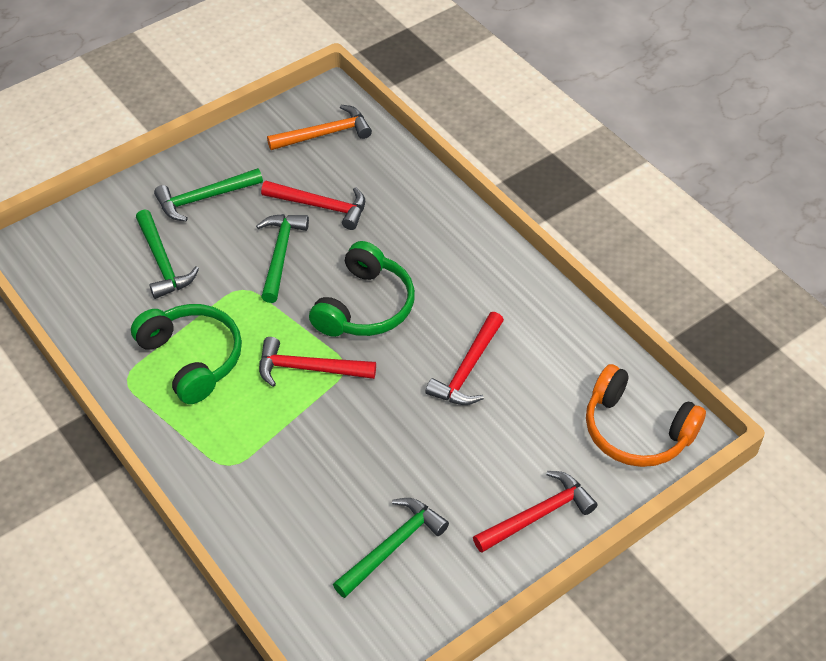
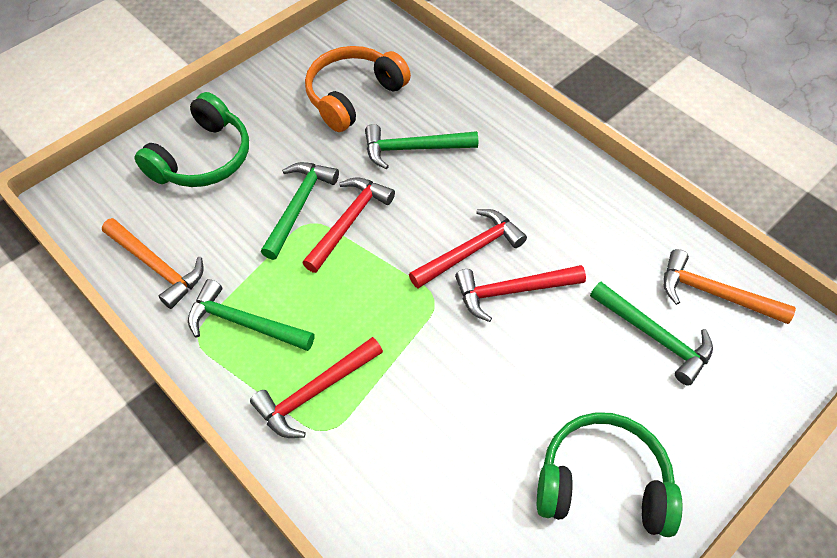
orange hammer: 1 -> 2

